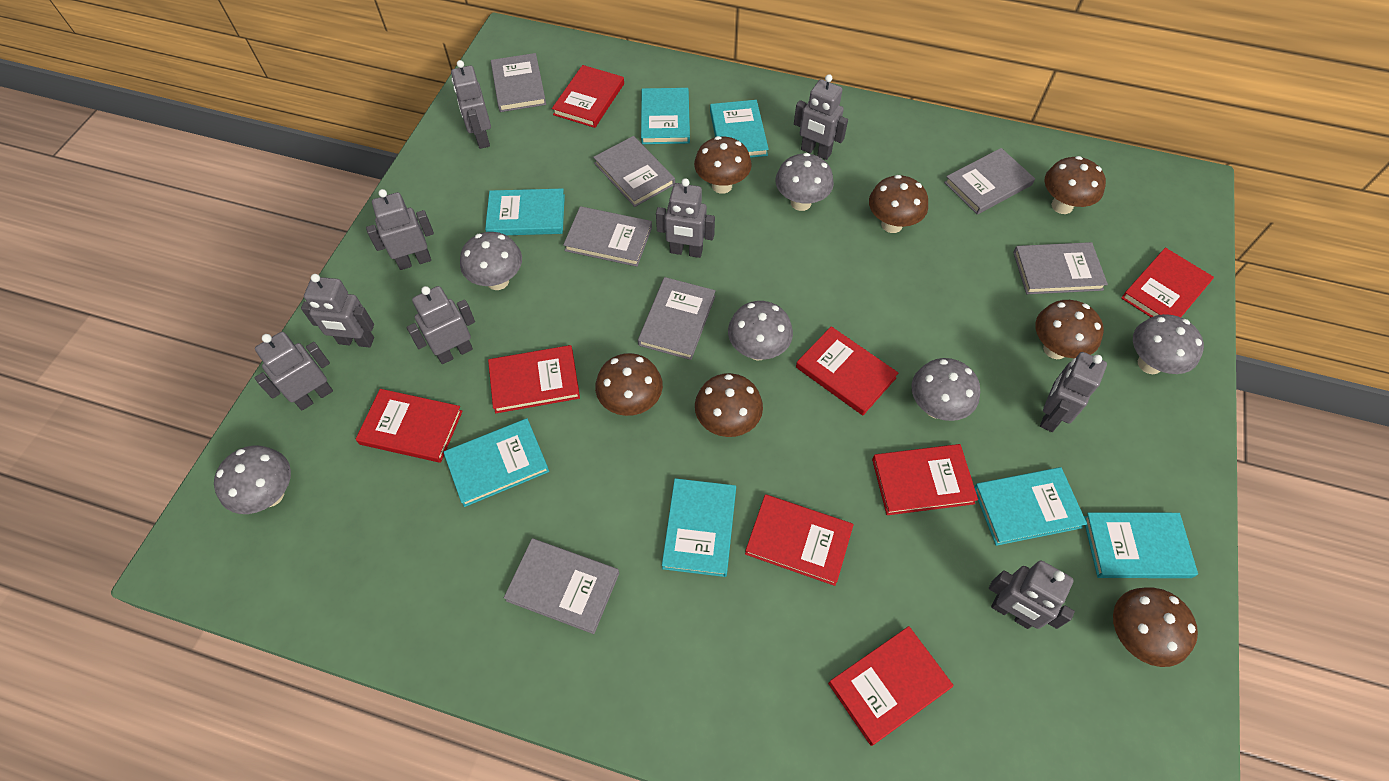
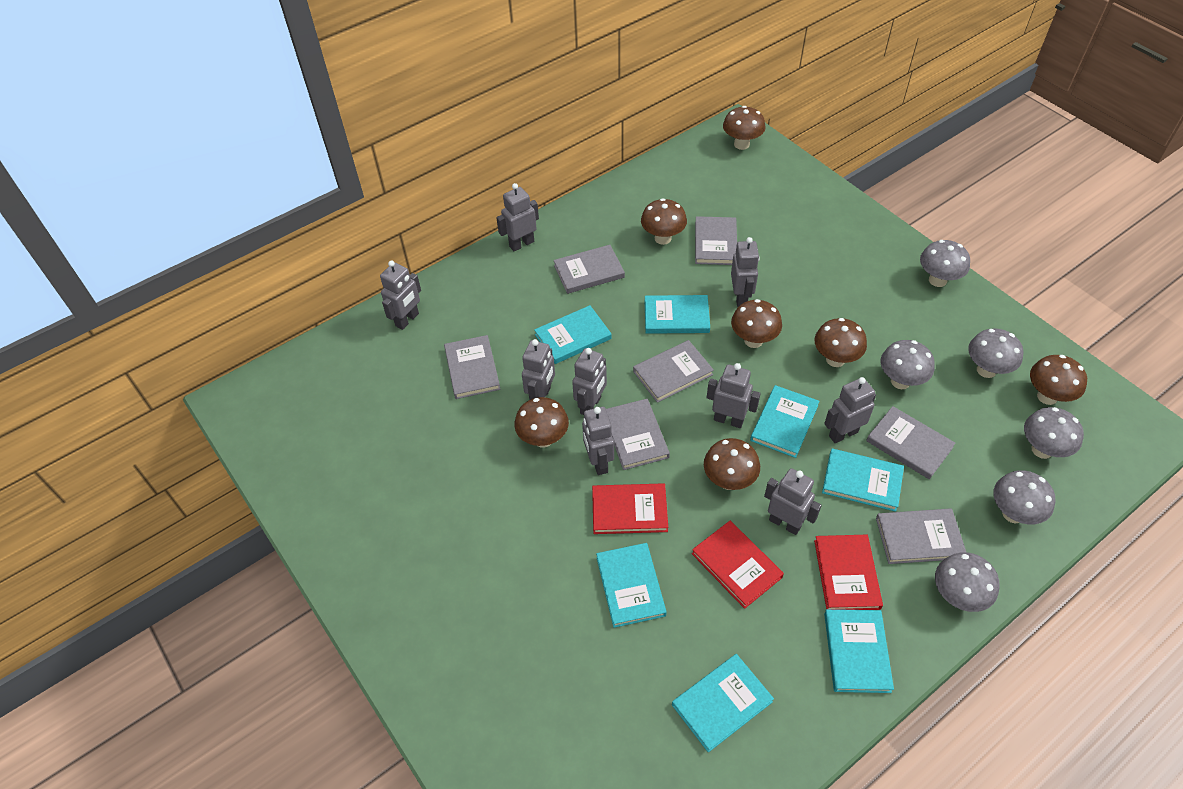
red book: 8 -> 3

